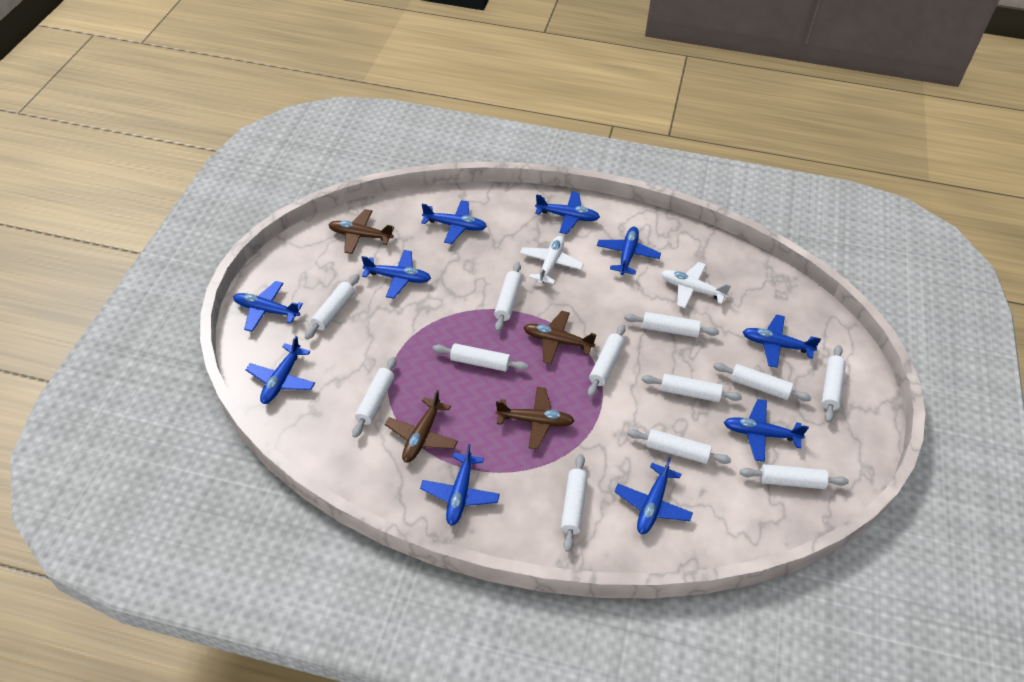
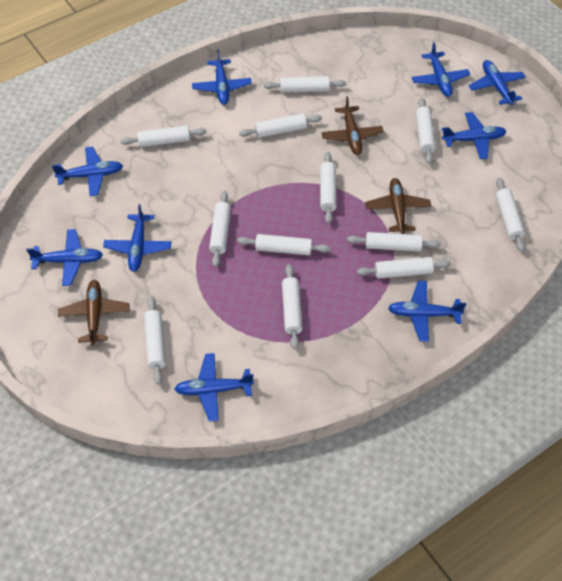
blue plane: 10 -> 9
brown plane: 4 -> 3
white plane: 2 -> 0

